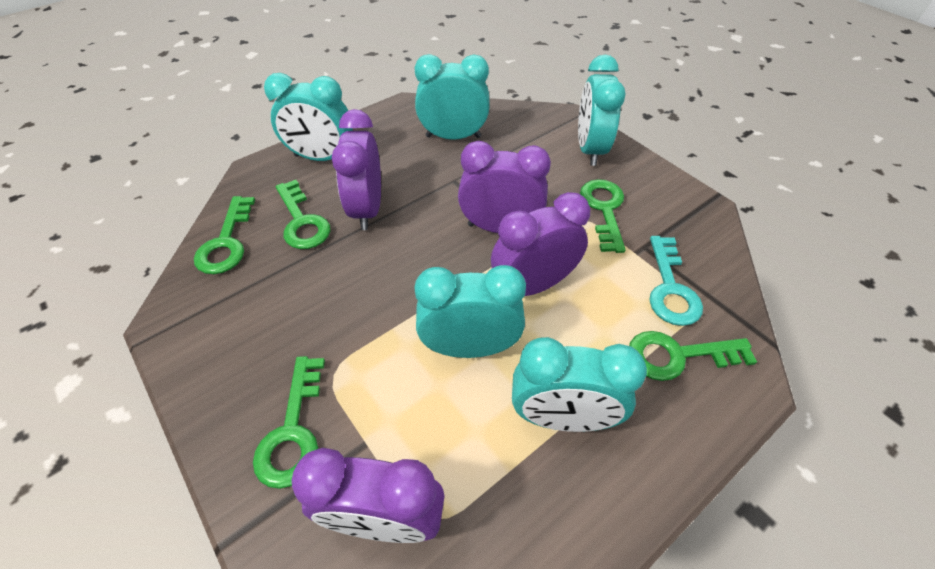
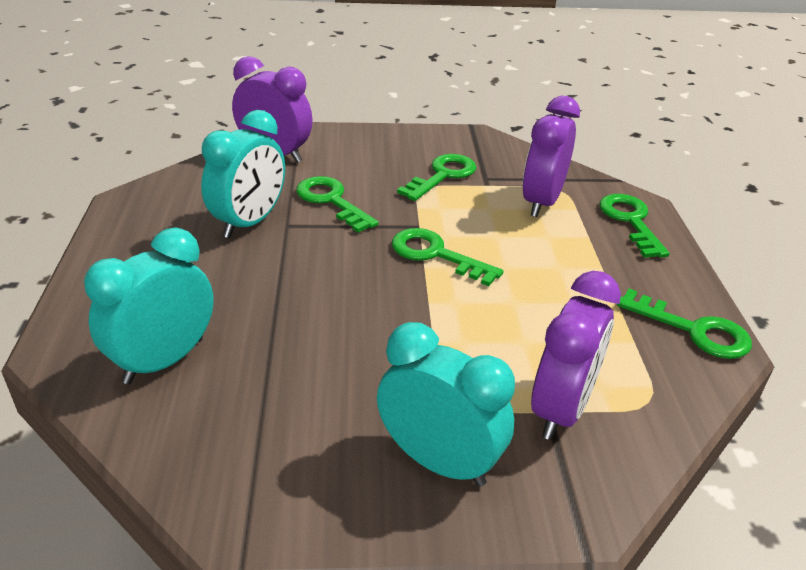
purple clock: 4 -> 3
turquoise clock: 5 -> 3
turquoise key: 1 -> 0

